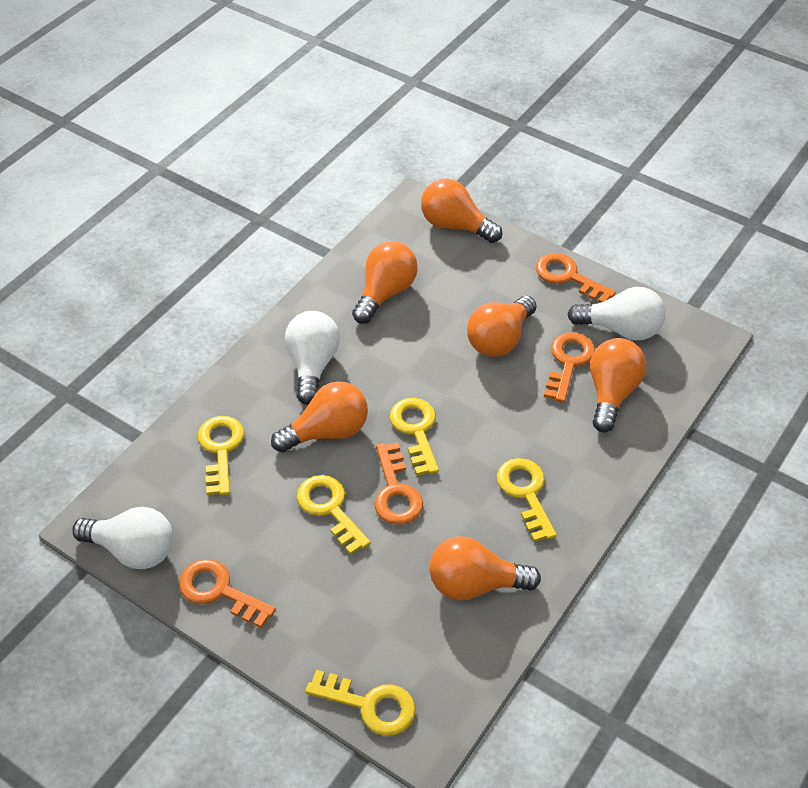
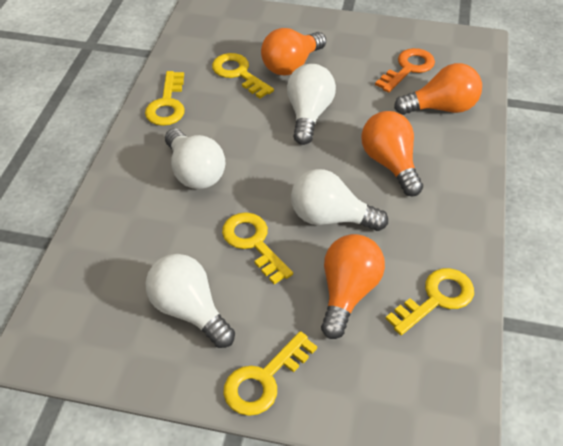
orange key: 4 -> 1
orange light bulb: 6 -> 4
white light bulb: 3 -> 4

